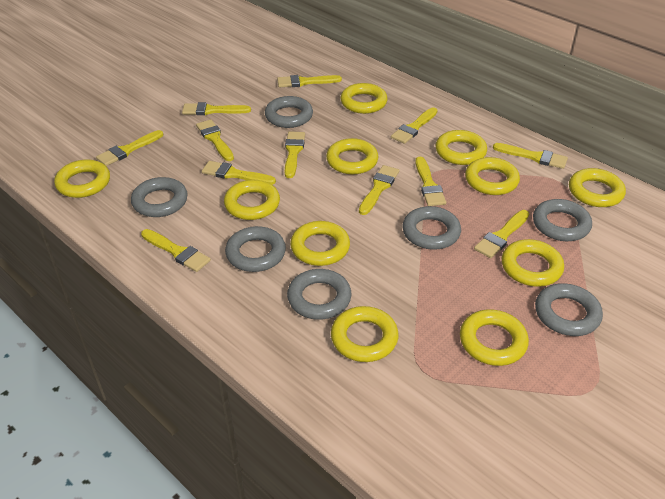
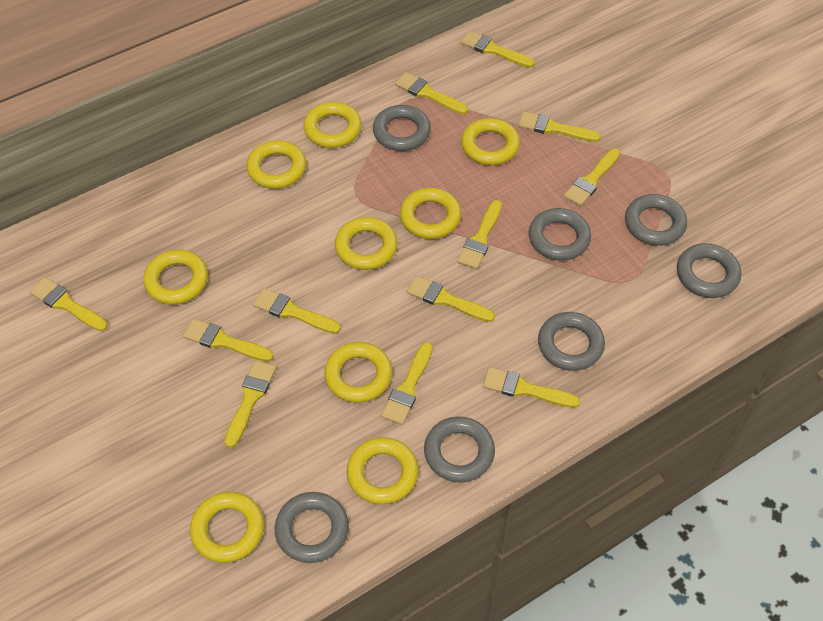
yellow ring: 11 -> 9

